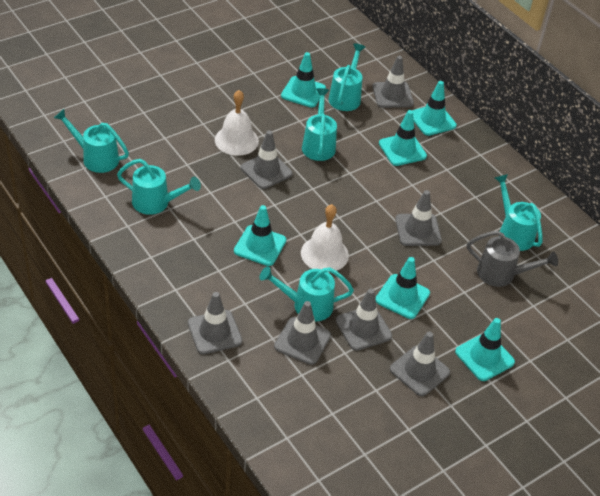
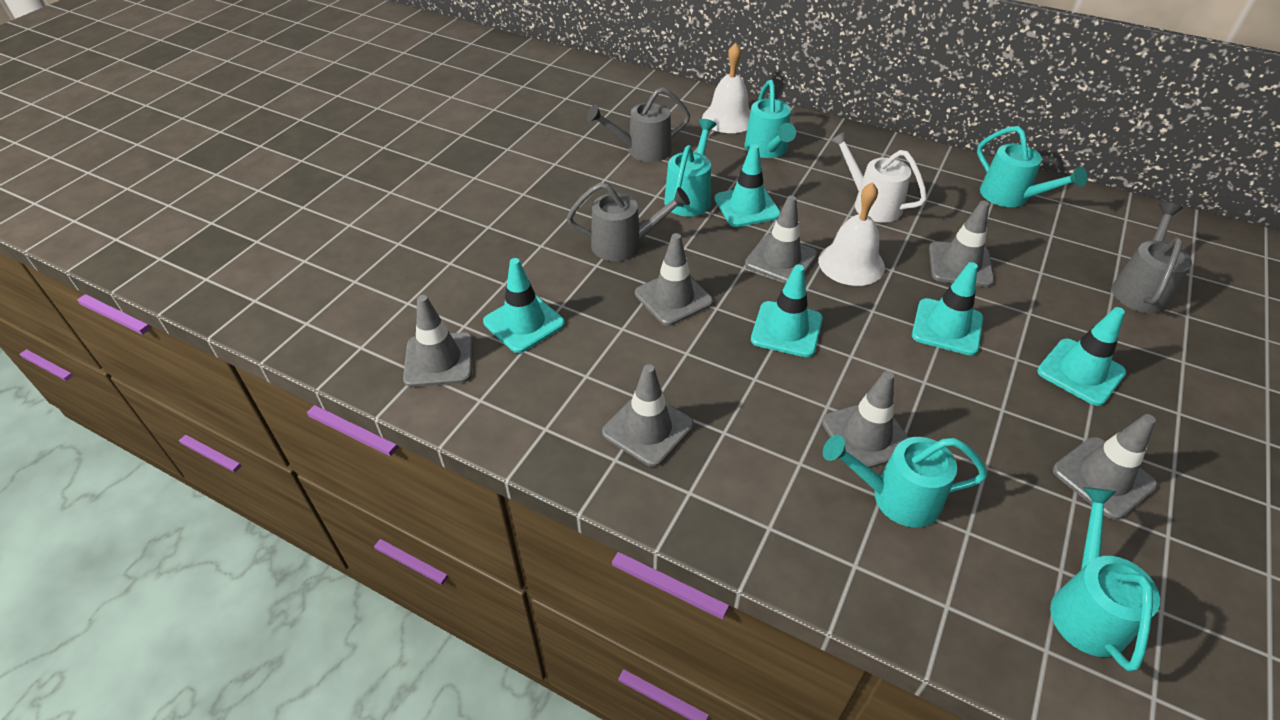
grey watering can: 1 -> 3
turquoise traffic cone: 6 -> 5
turquoise watering can: 6 -> 5
white watering can: 0 -> 1

